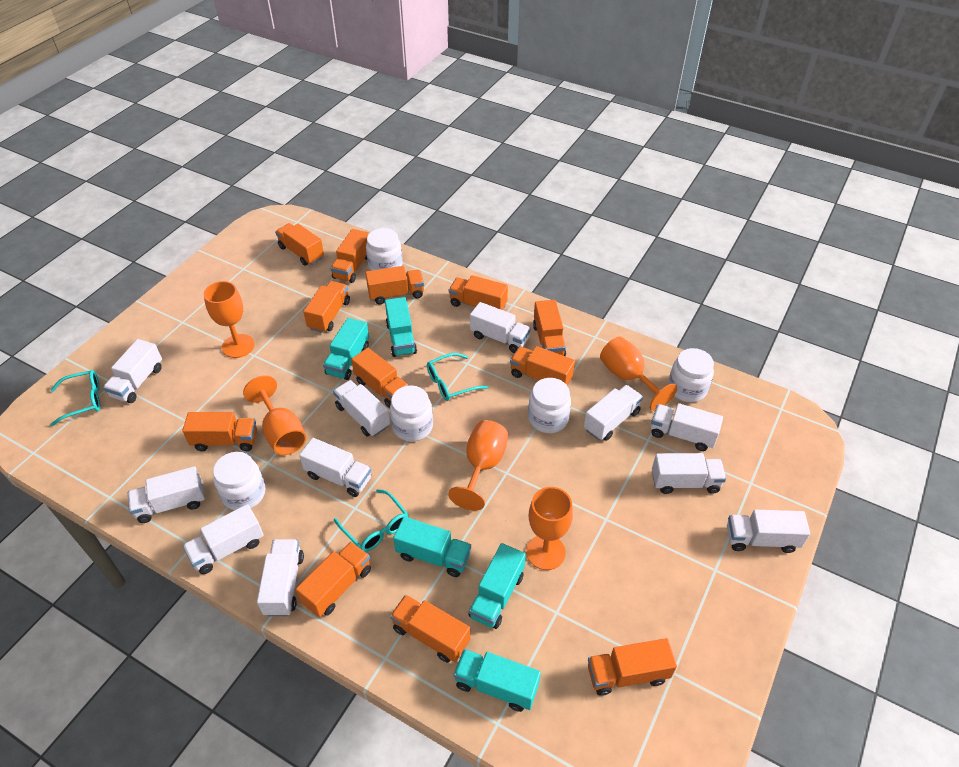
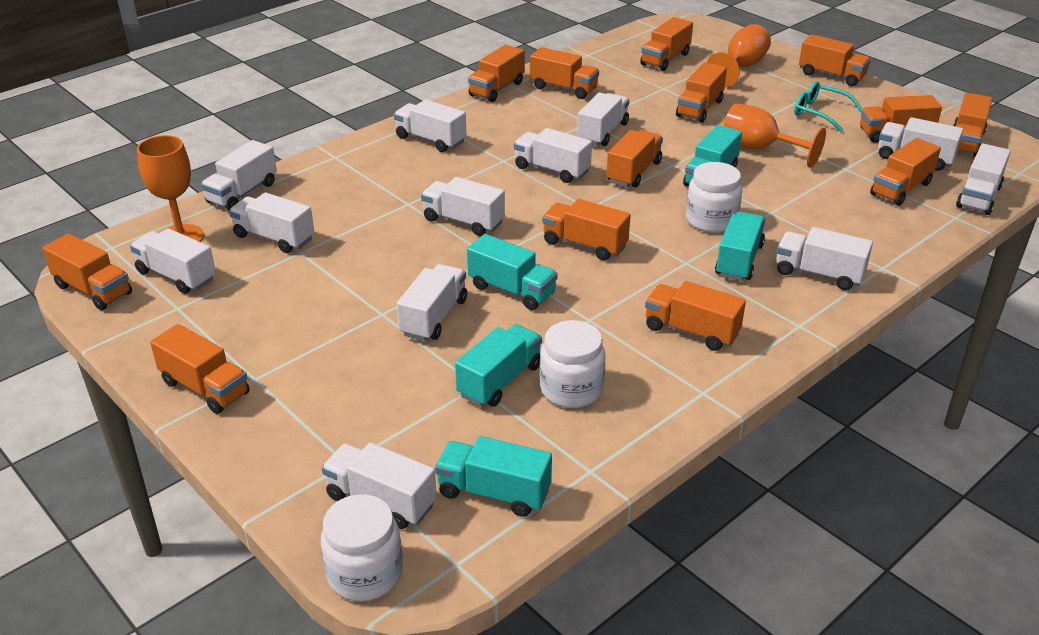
orange goblet: 5 -> 3
orange truck: 12 -> 13
turquoise glasses: 3 -> 1
white jar: 5 -> 3
white truck: 11 -> 12

